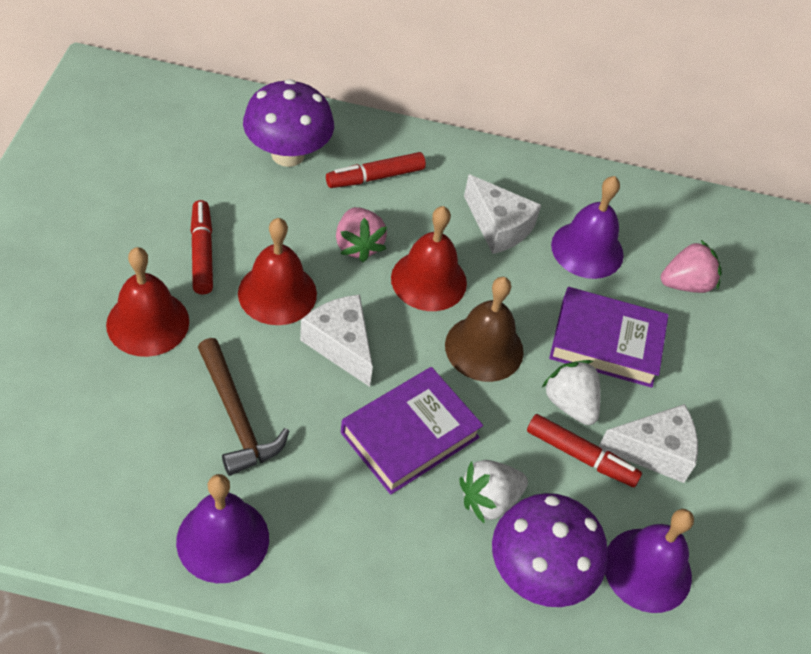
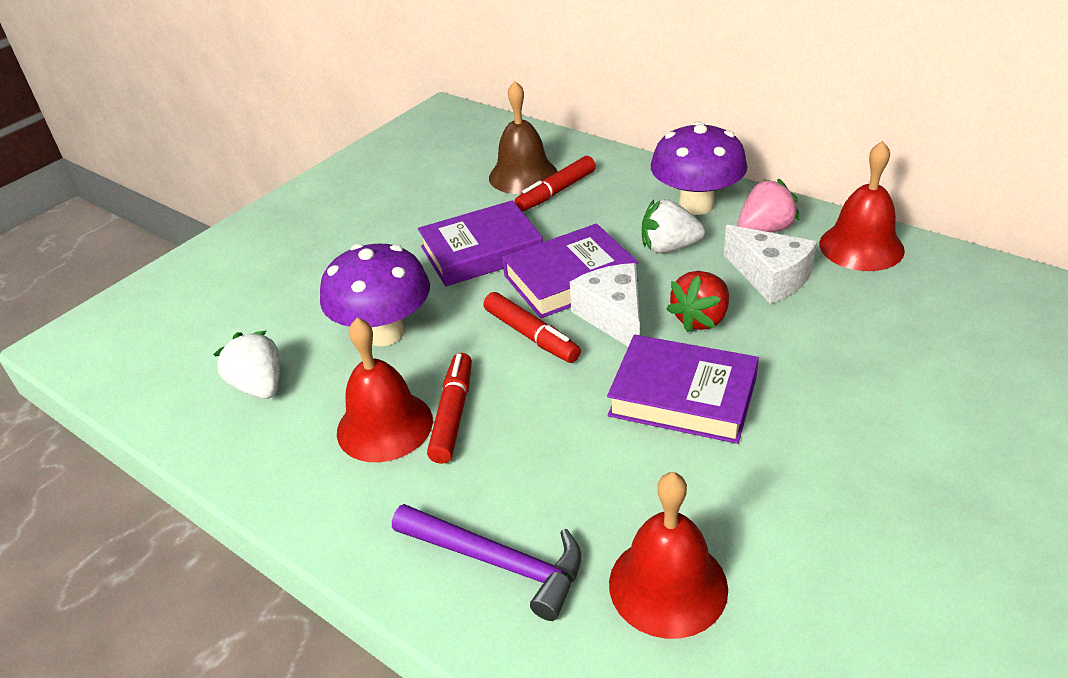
brown hammer: 1 -> 0
pink strawberry: 2 -> 1
purple bell: 3 -> 0
purple book: 2 -> 3
purple hammer: 0 -> 1
red strawberry: 0 -> 1
white cheese: 3 -> 2

